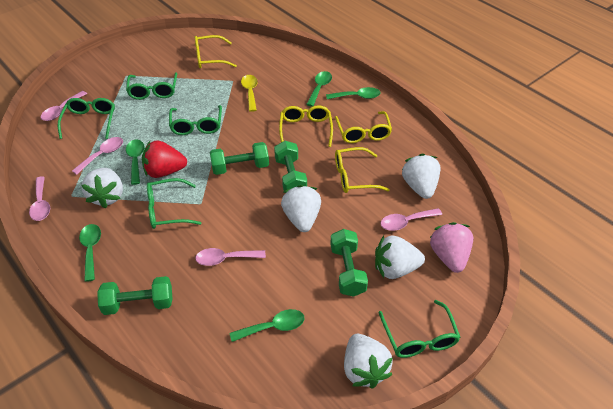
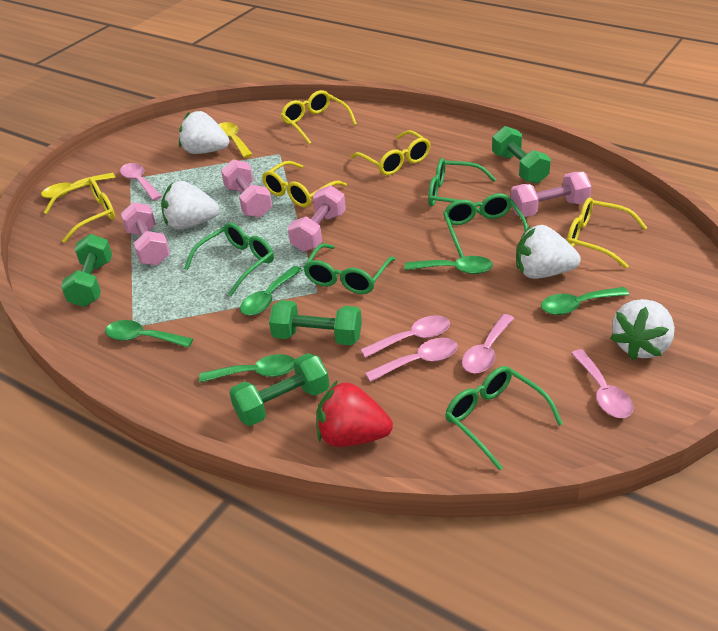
pink dumbbell: 0 -> 4
pink strawberry: 1 -> 0
white strawberry: 5 -> 4
yellow glasses: 4 -> 5
yellow spoon: 1 -> 2

